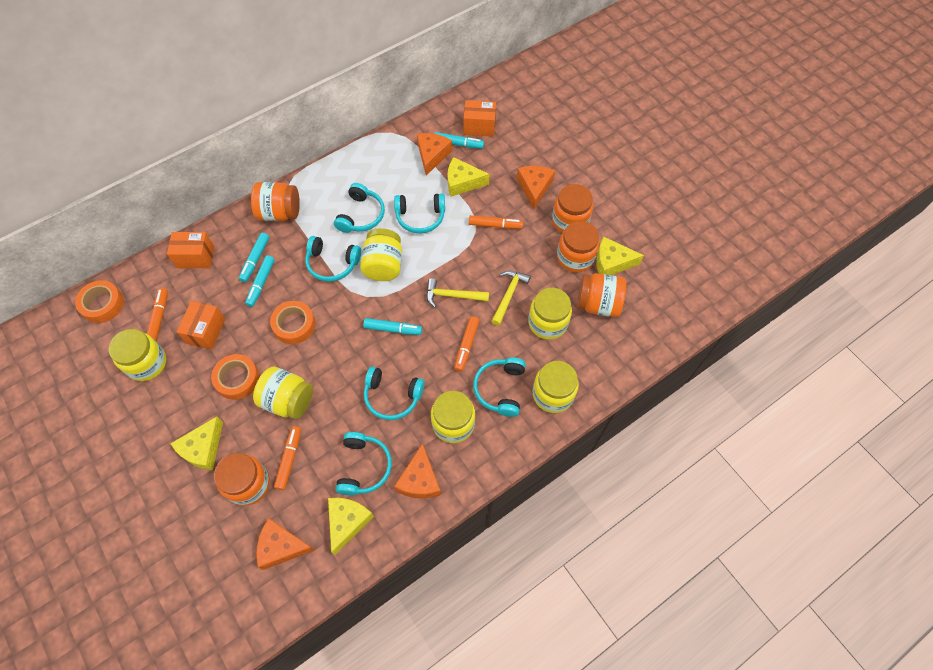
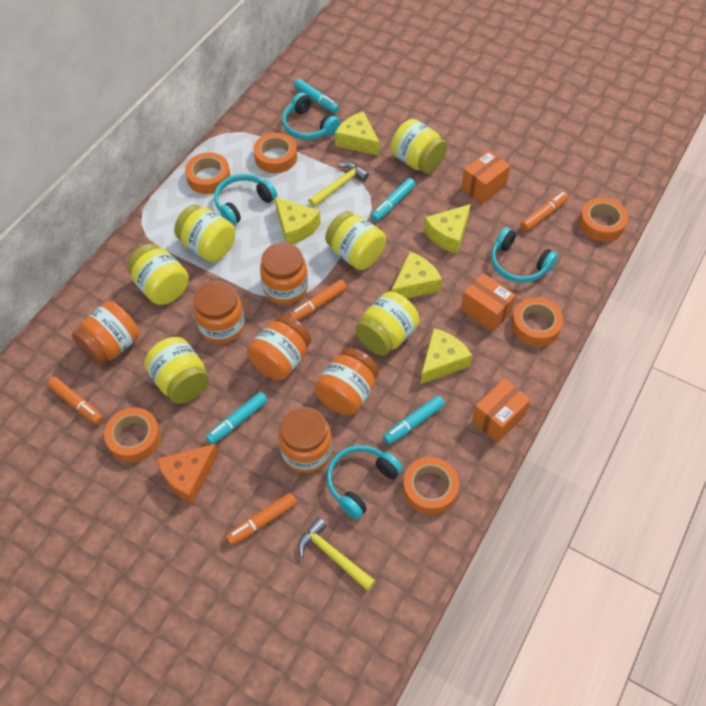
orange cheese: 4 -> 1
orange jar: 5 -> 6
orange tape: 3 -> 6
turquoise headphones: 6 -> 4
yellow cheese: 4 -> 5

